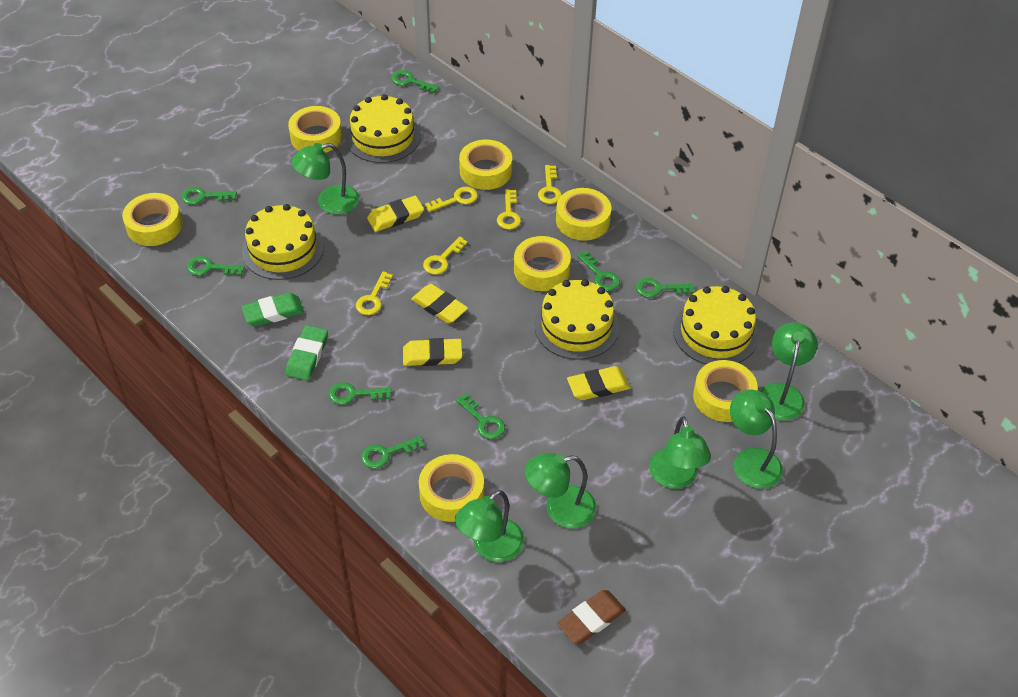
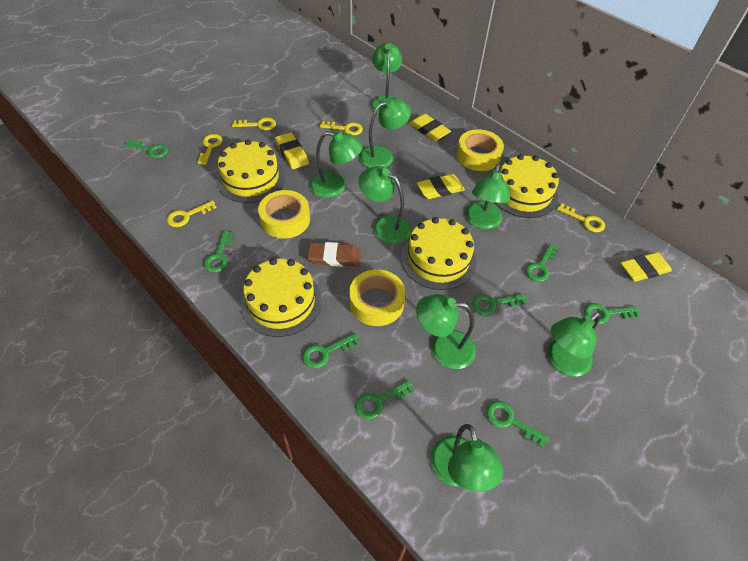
green eraser: 2 -> 0
green lamp: 6 -> 8
yellow tape: 7 -> 3

